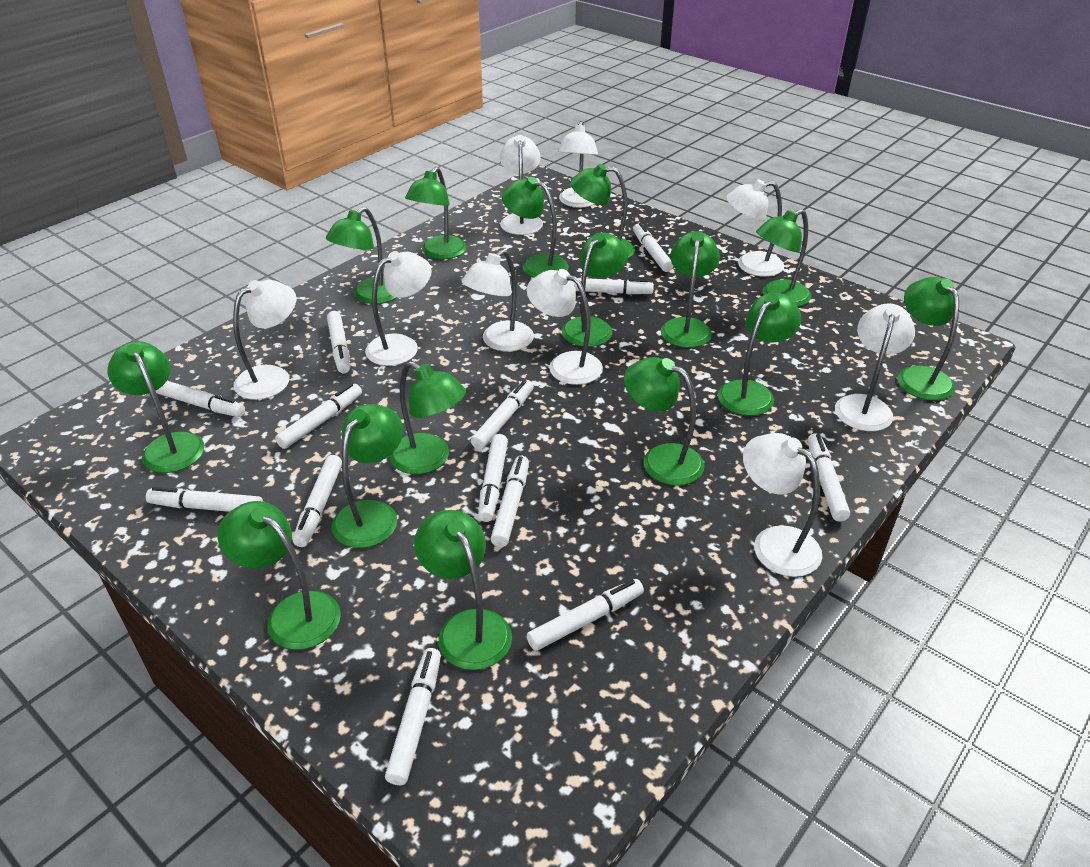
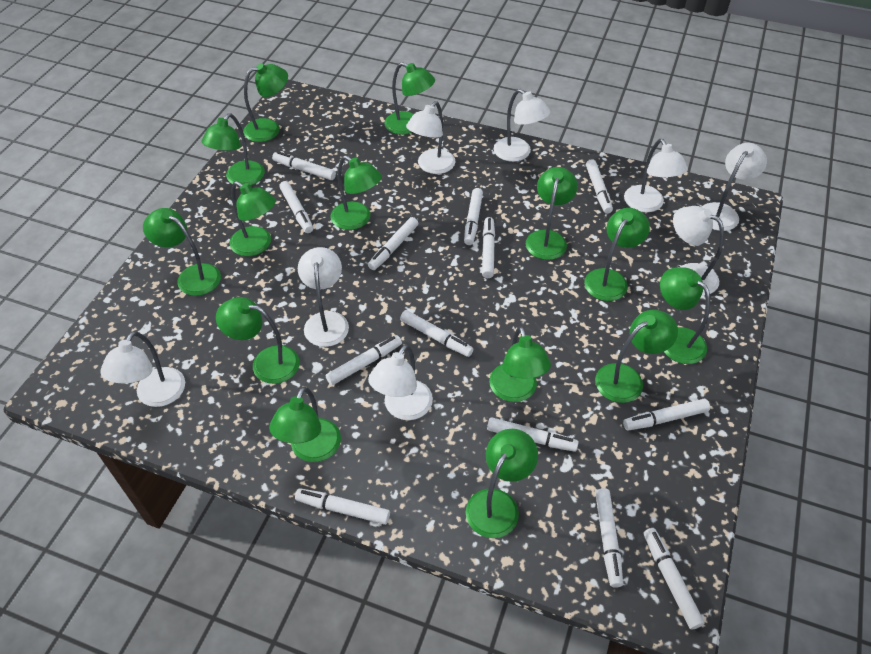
green lamp: 15 -> 14
white lamp: 9 -> 8

